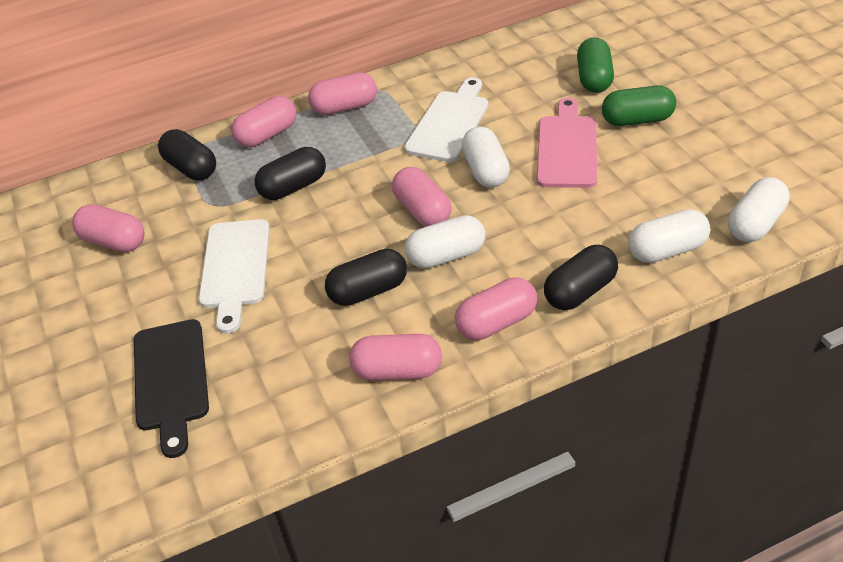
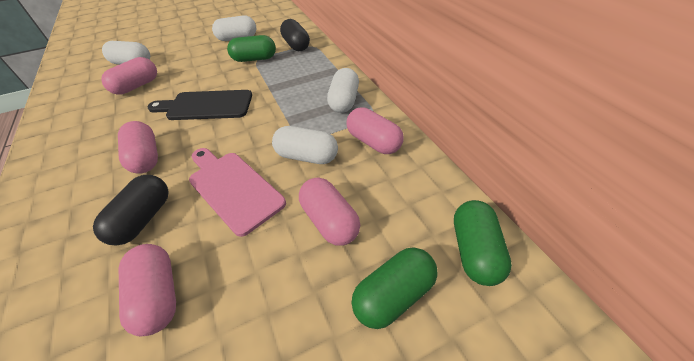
black capsule: 4 -> 2
green capsule: 2 -> 3
pink capsule: 6 -> 5
white cutting board: 2 -> 0

